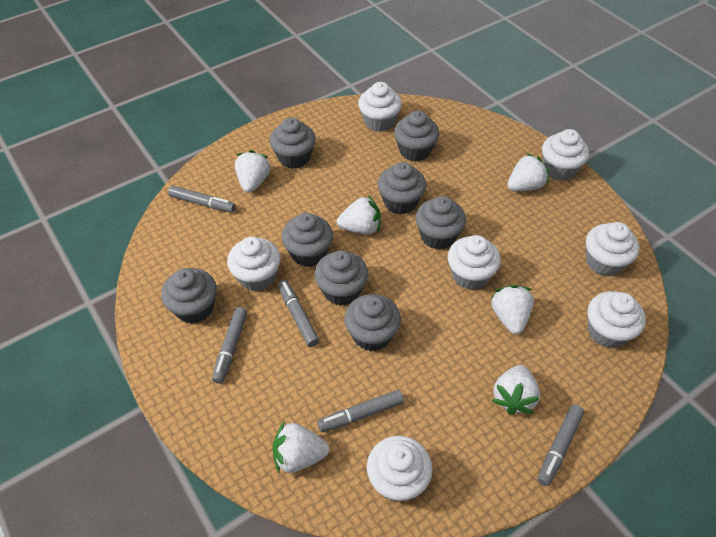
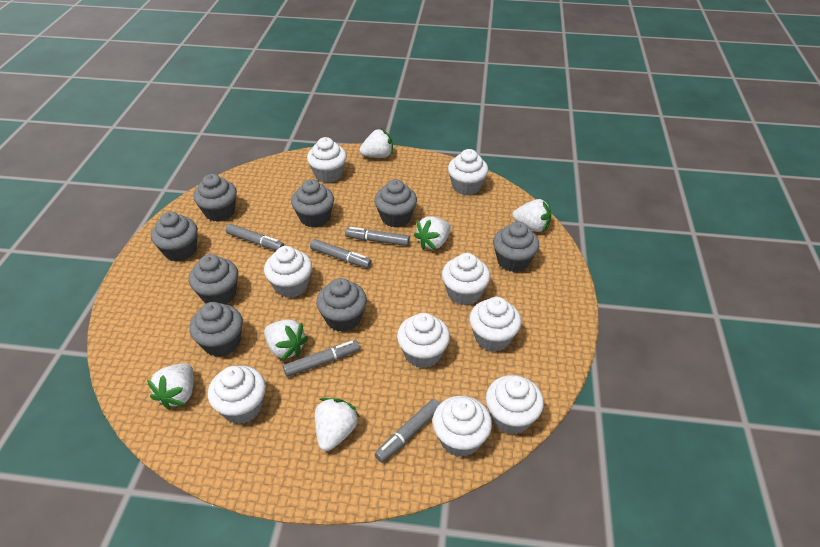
white cupcake: 7 -> 9

